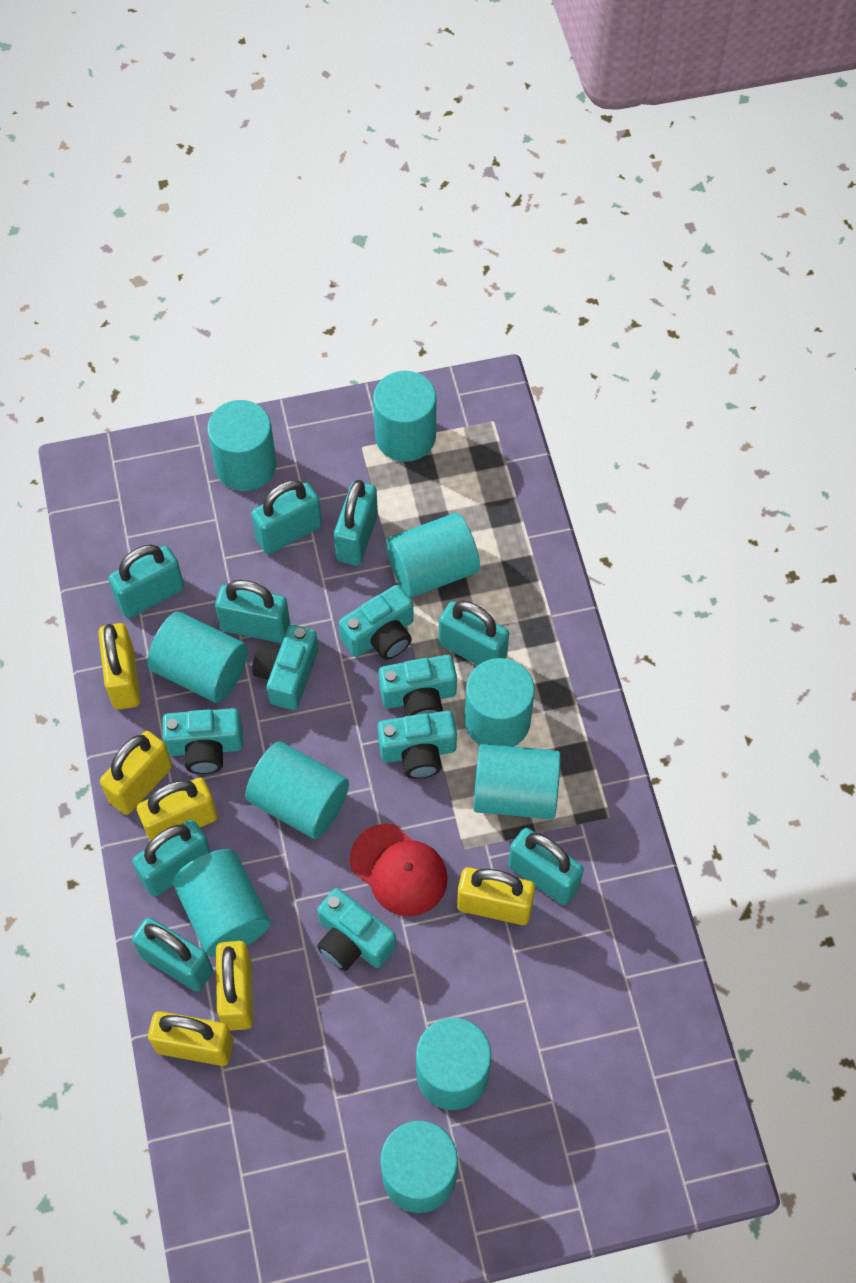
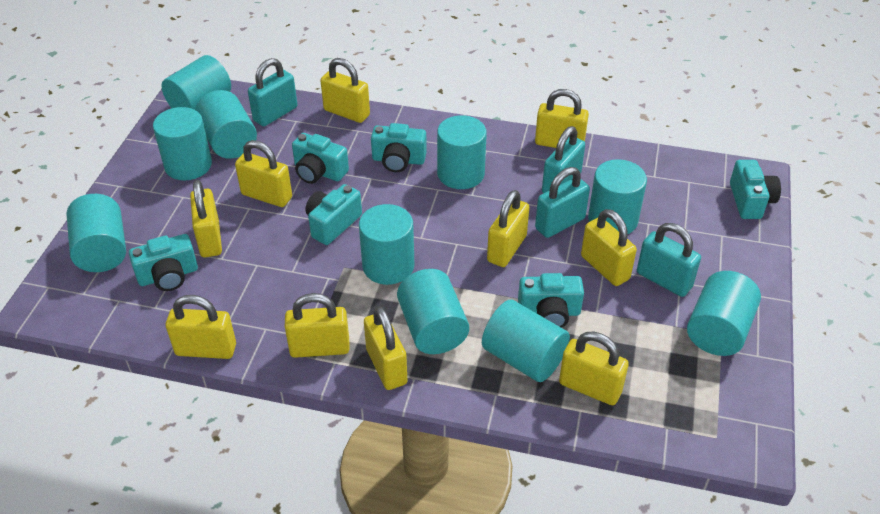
red cap: 1 -> 0
turquoise padlock: 8 -> 4
yellow padlock: 6 -> 10

